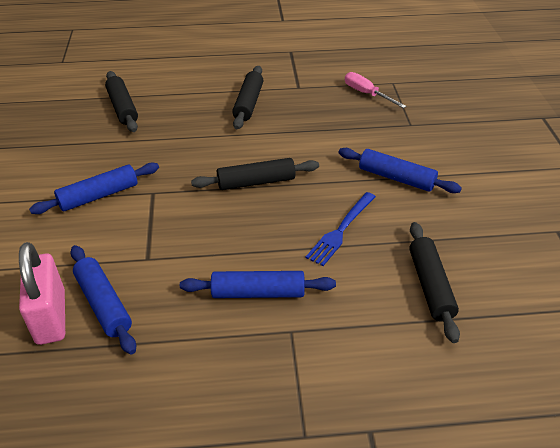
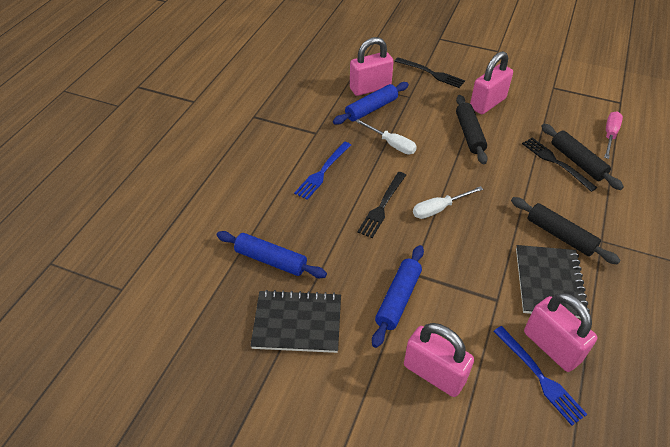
black fork: 0 -> 3
black notebook: 0 -> 2
black rolling pin: 4 -> 3
blue fork: 1 -> 2
blue rolling pin: 4 -> 3
pink padlock: 1 -> 4
white screwdriver: 0 -> 2

